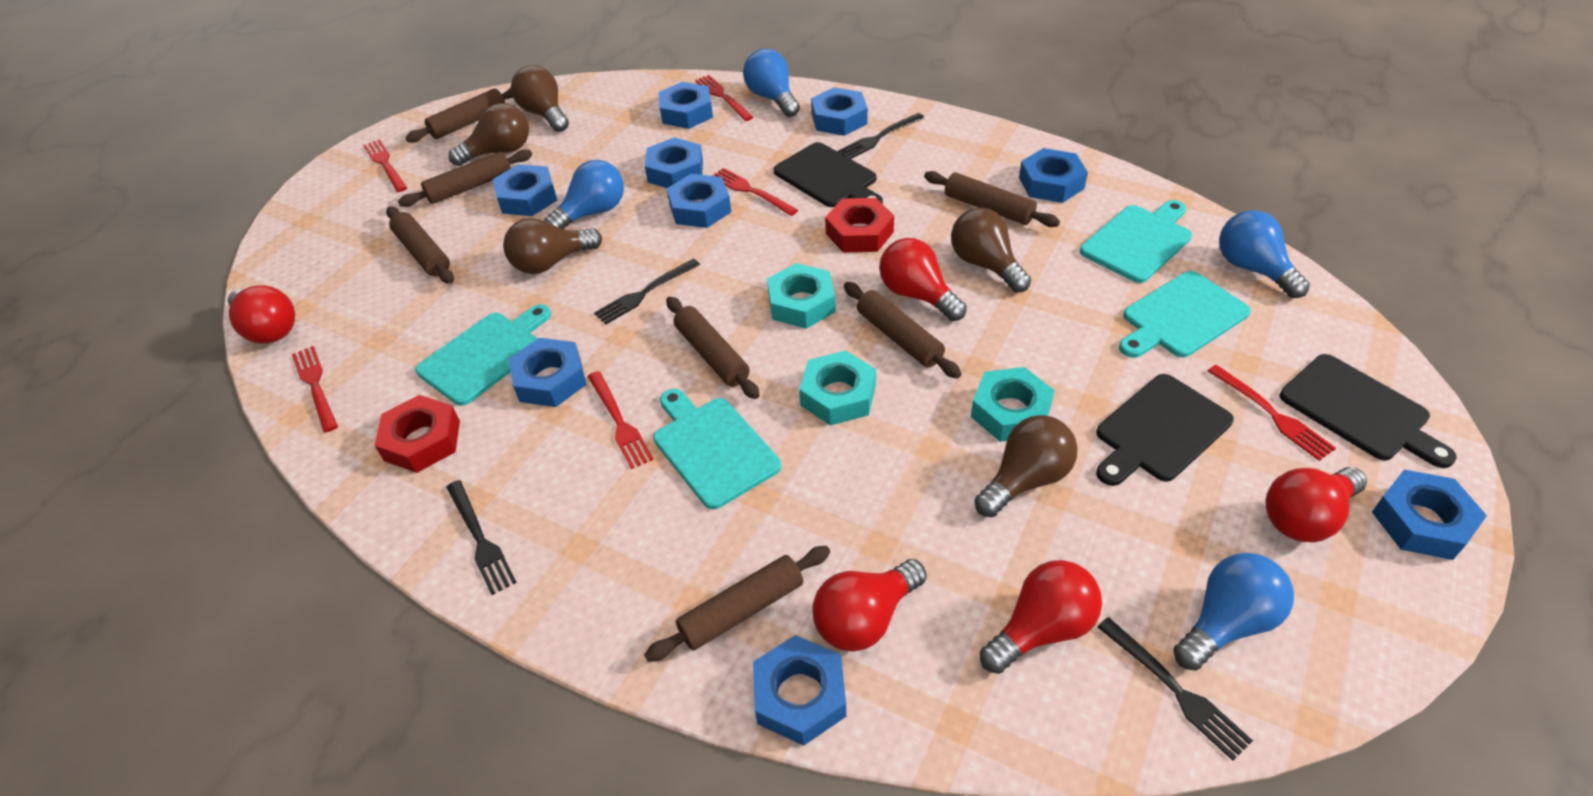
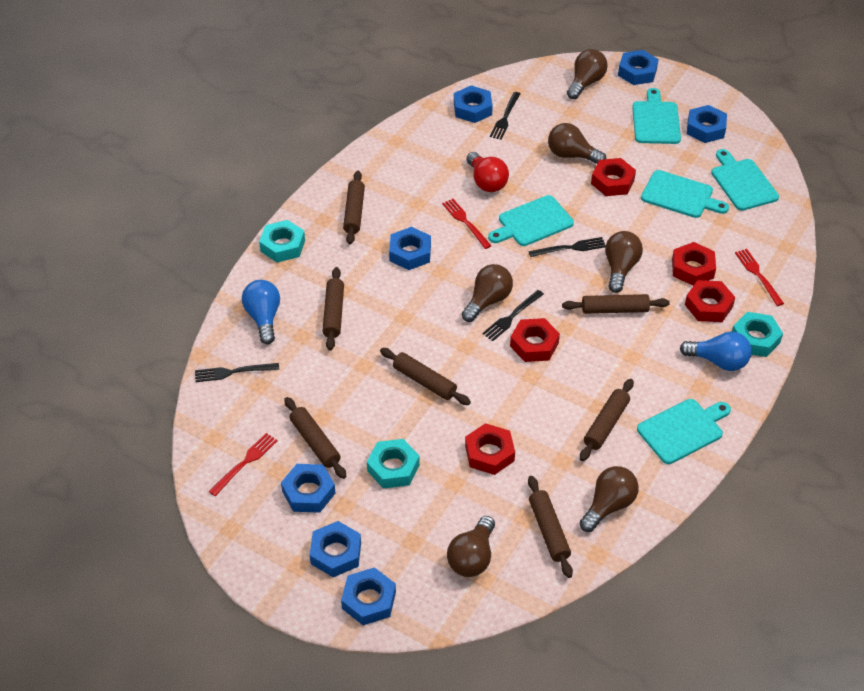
black cutting board: 3 -> 0
blue light bulb: 4 -> 2
blue nut: 9 -> 7
brown light bulb: 5 -> 6
red fork: 6 -> 3
red light bulb: 5 -> 1
red nut: 2 -> 5
turquoise cutting board: 4 -> 5

